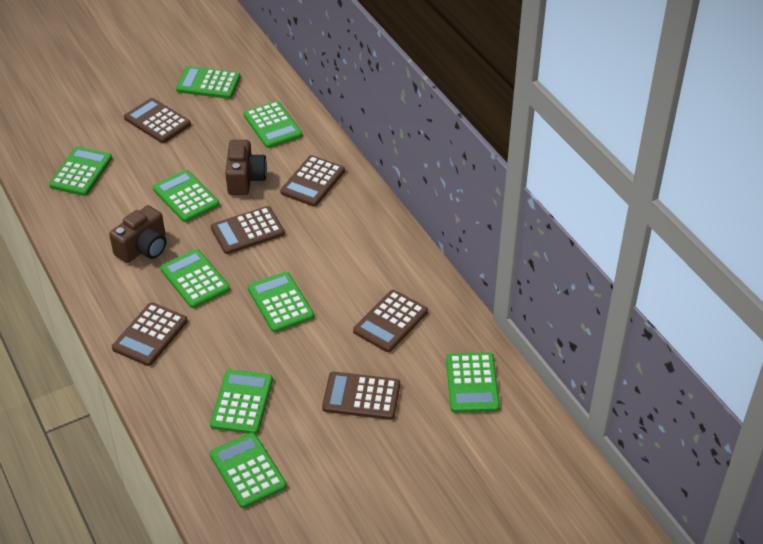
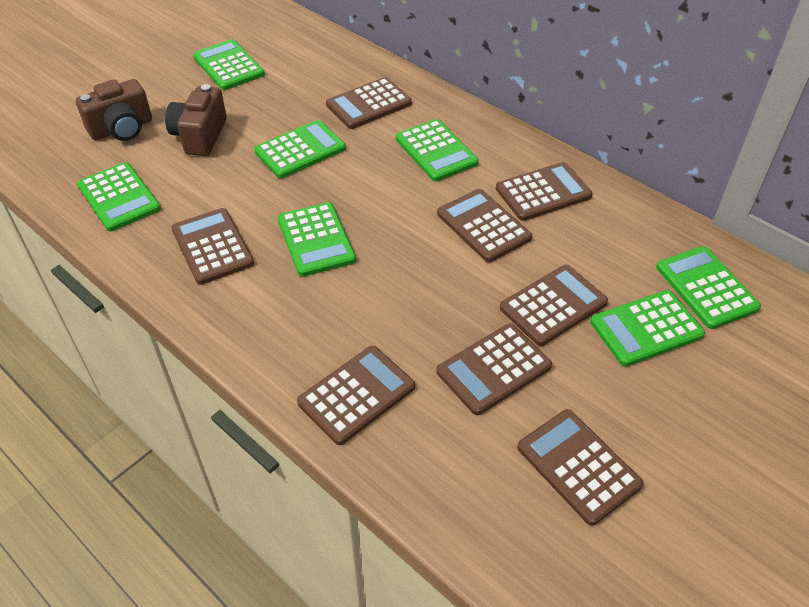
brown calculator: 6 -> 8
green calculator: 9 -> 7

